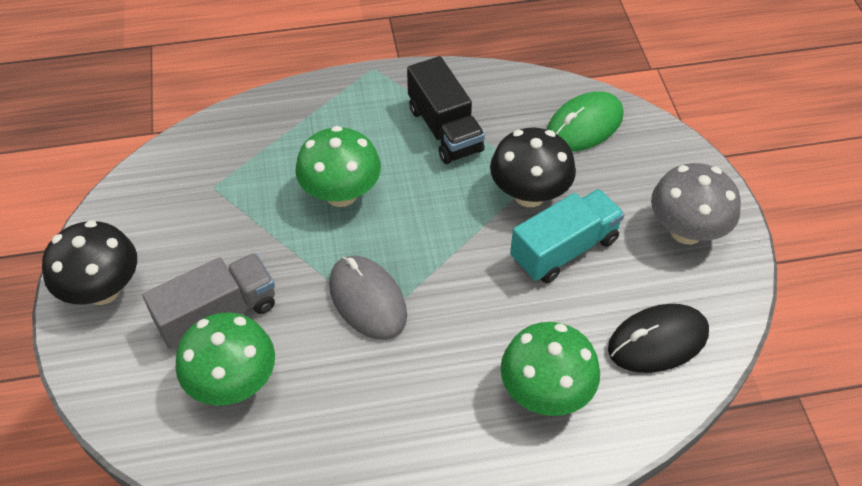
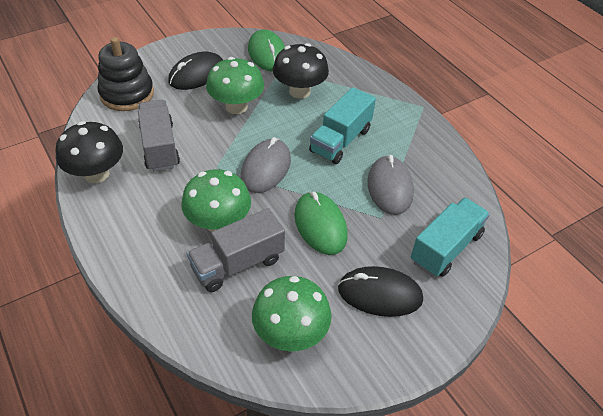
black mouse: 1 -> 2
black stacking toy: 0 -> 1
black truck: 1 -> 0
green mouse: 1 -> 2
grey mouse: 1 -> 2
grey mushroom: 1 -> 0
grey truck: 1 -> 2
turquoise truck: 1 -> 2

